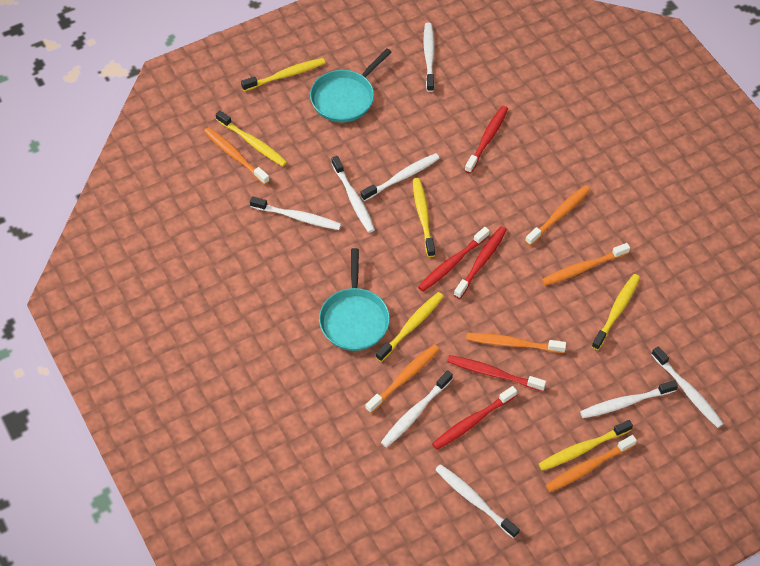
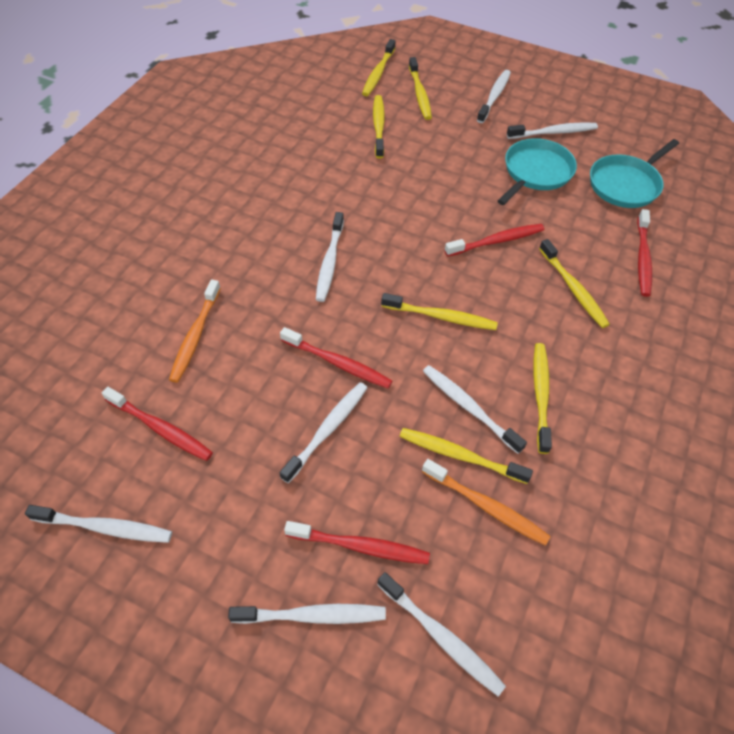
orange toothbrush: 6 -> 2
yellow toothbrush: 6 -> 7

